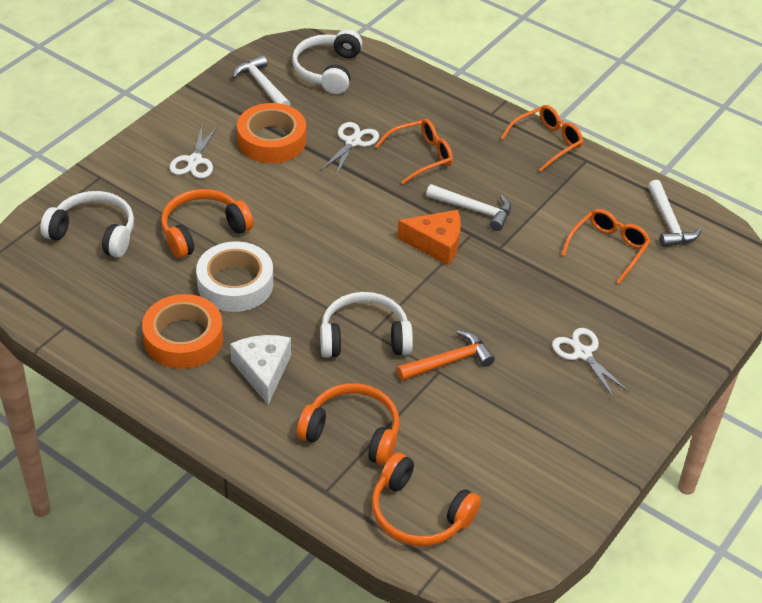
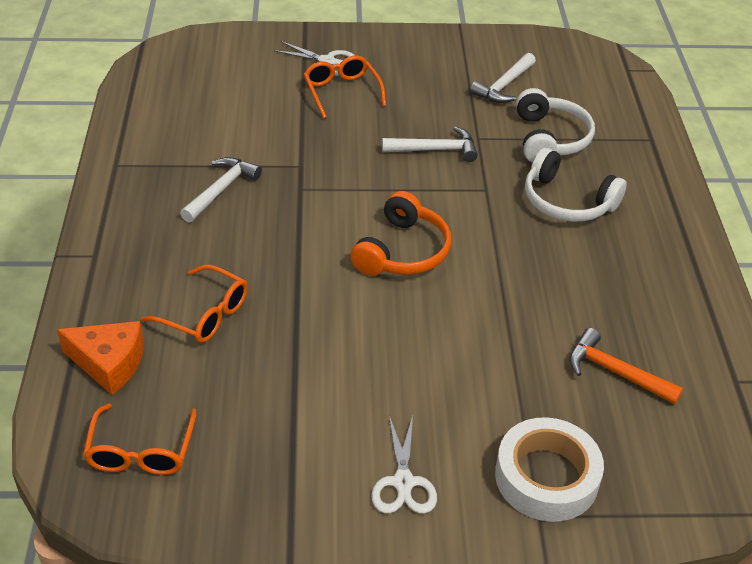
orange headphones: 3 -> 1
orange tape: 2 -> 0
white cheese: 1 -> 0
white headphones: 3 -> 2
white scissors: 3 -> 2

